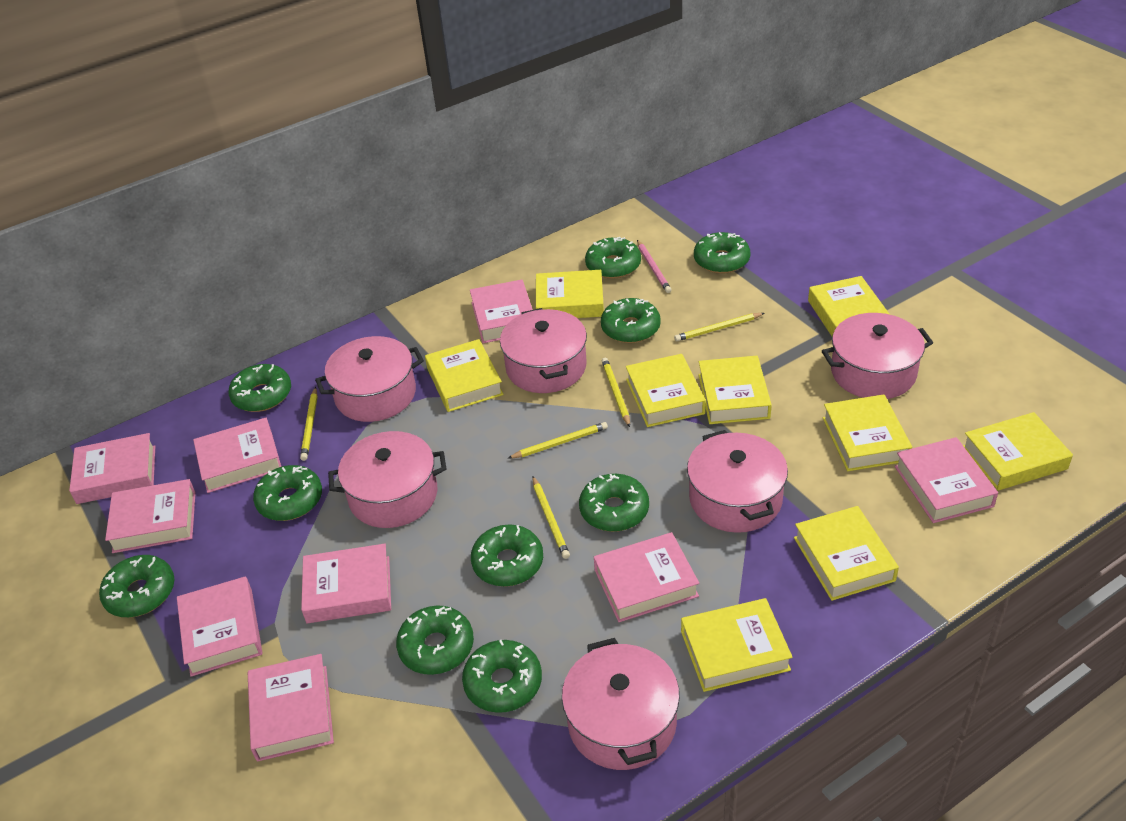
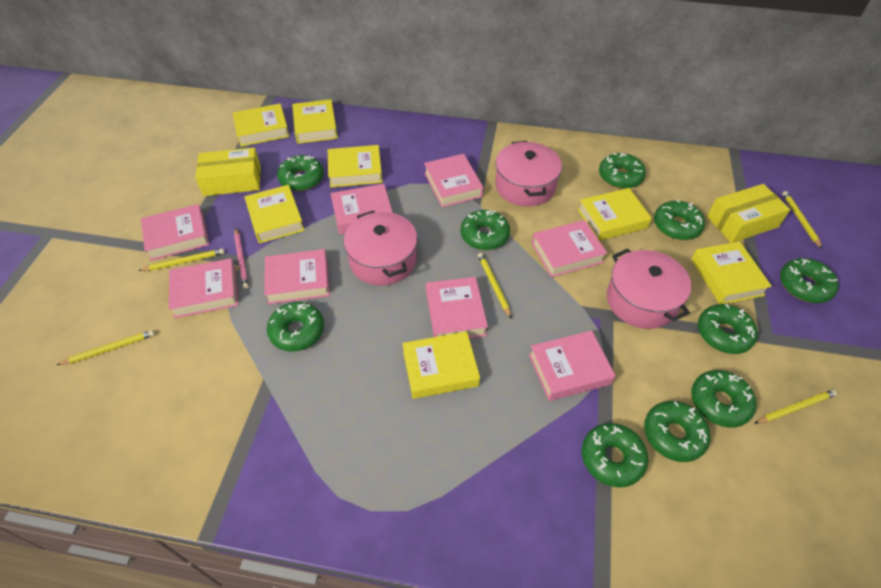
pink book: 9 -> 8
pink pot: 6 -> 3
yellow book: 9 -> 7
yellow box: 0 -> 2

